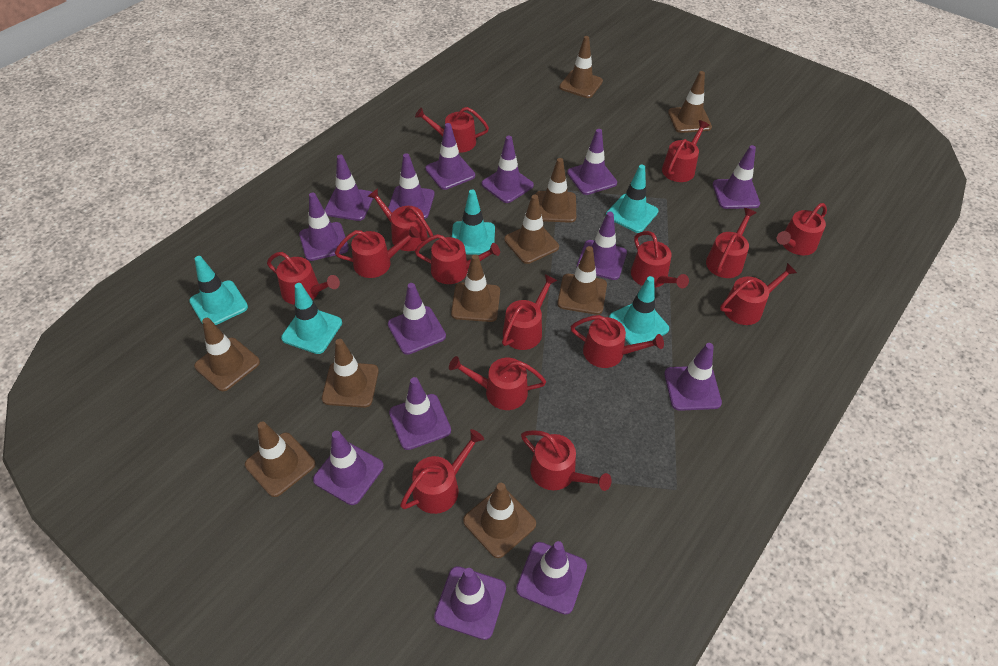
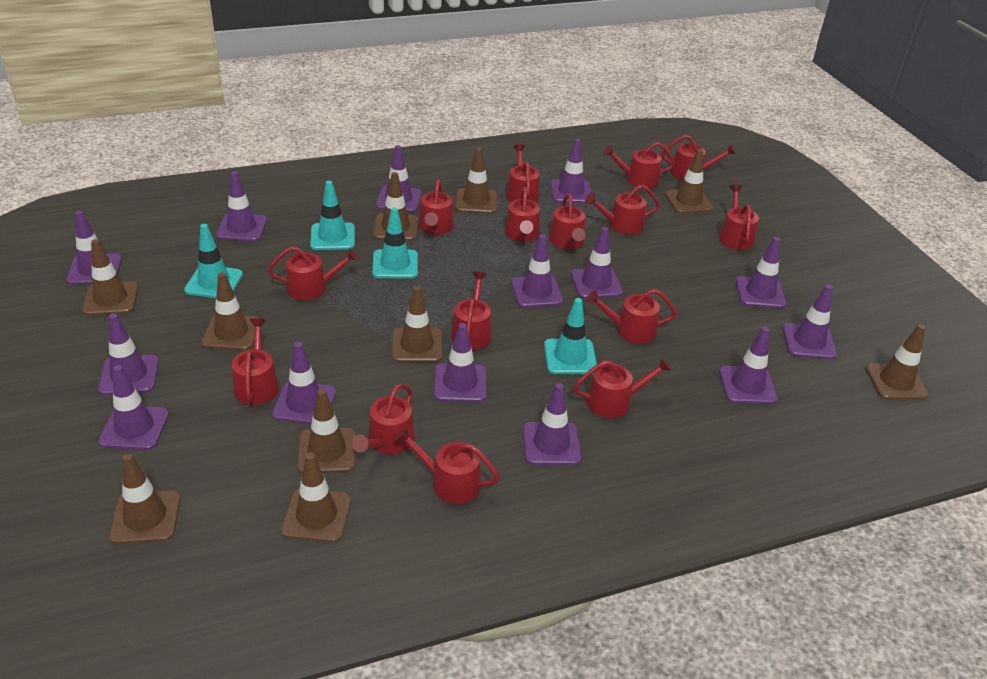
turquoise traffic cone: 5 -> 4

